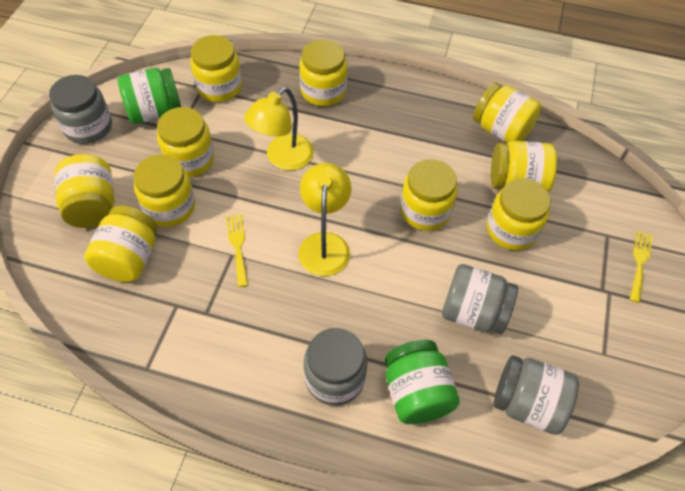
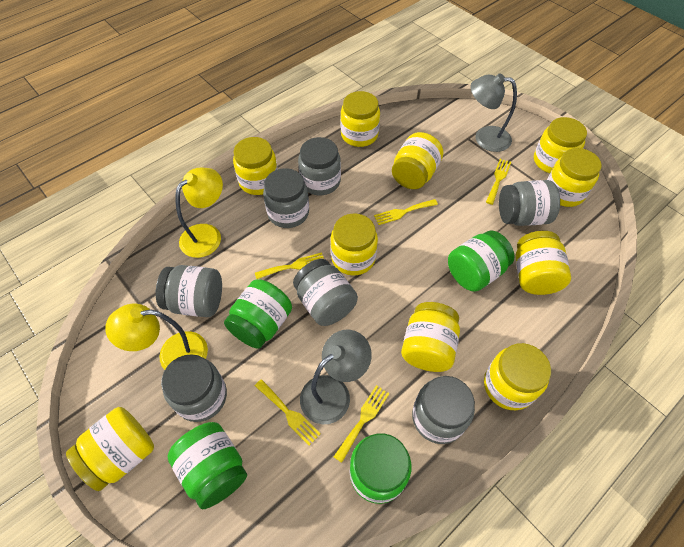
green jar: 2 -> 4
grey jar: 4 -> 7
grey lamp: 0 -> 2
yellow fork: 2 -> 5

